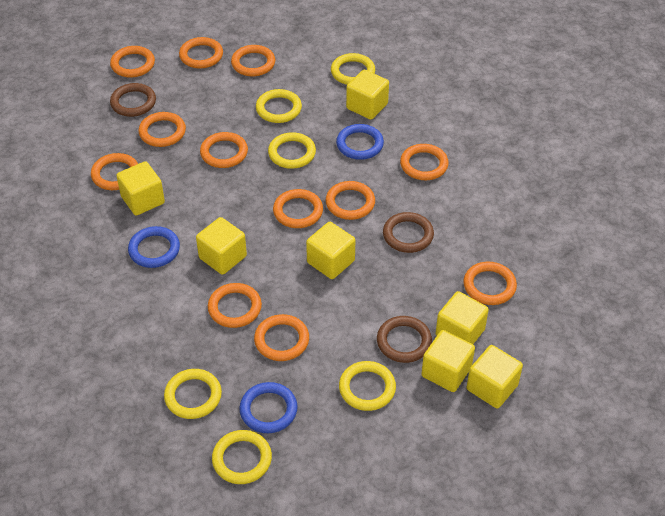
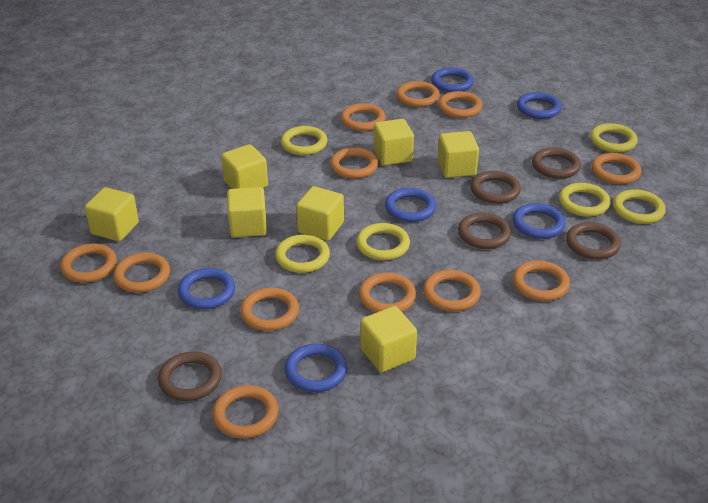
blue ring: 3 -> 6
brown ring: 3 -> 5

